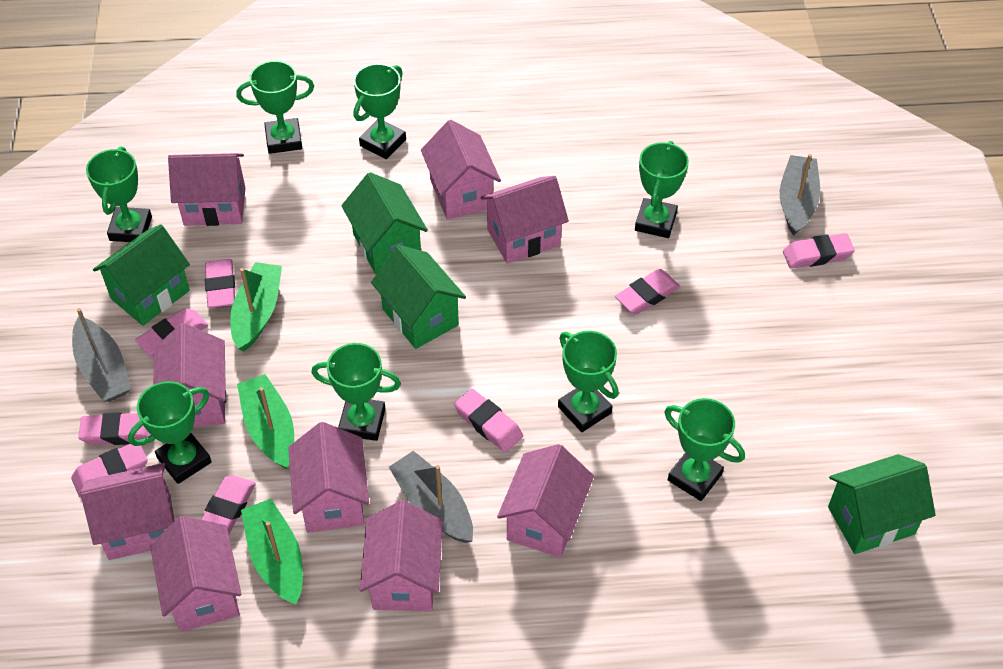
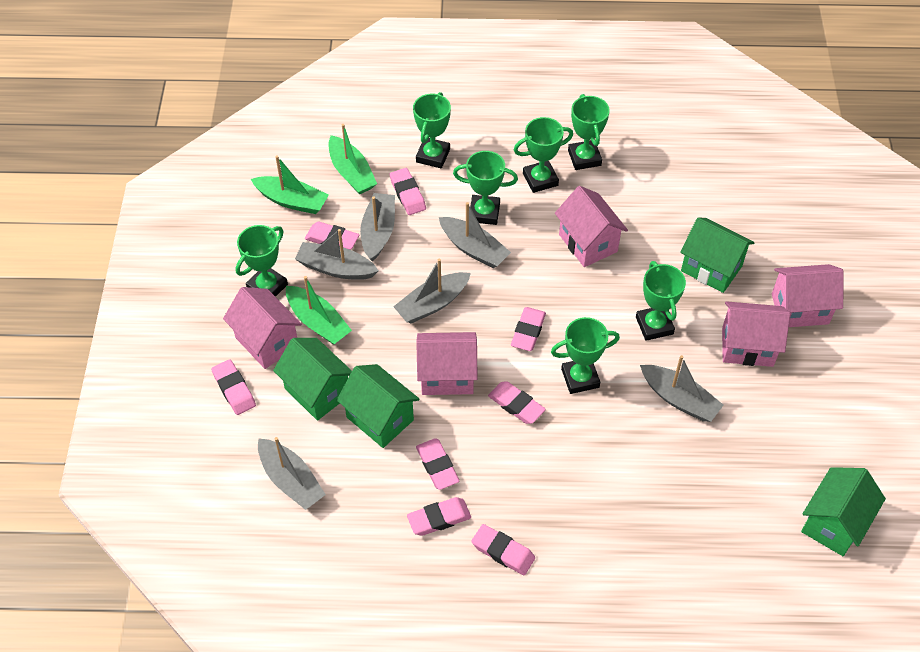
green trophy: 8 -> 7
grey boat: 3 -> 6
pink house: 9 -> 5

